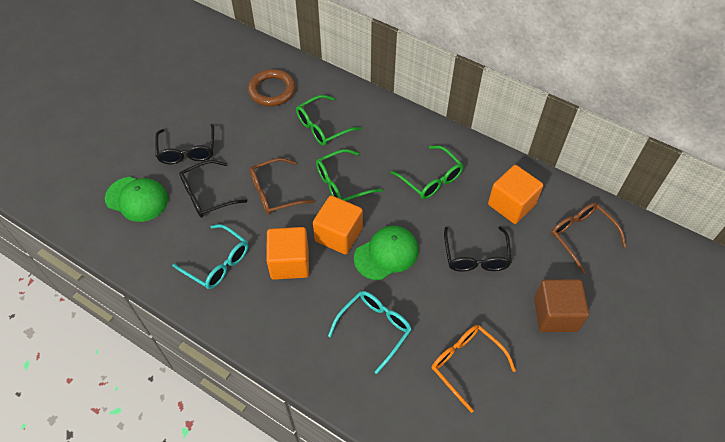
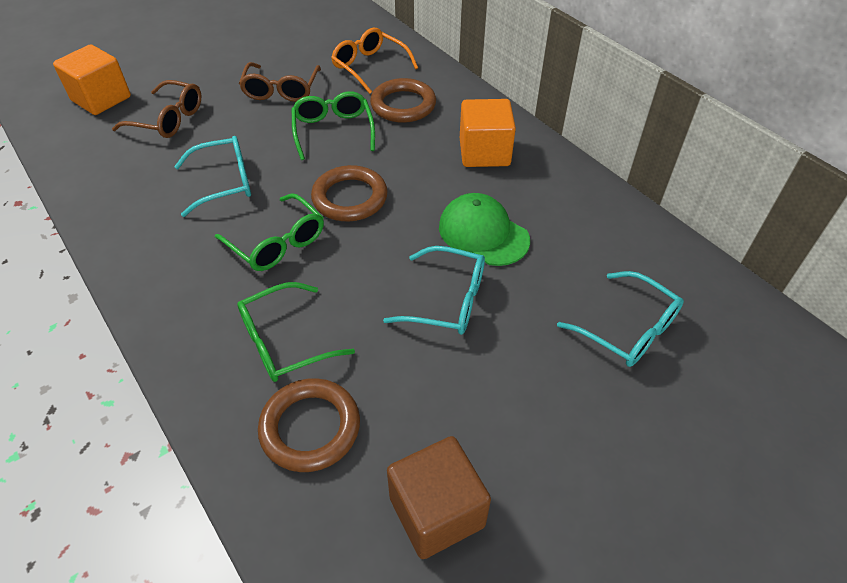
black glasses: 3 -> 0
brown ring: 1 -> 3
green cap: 2 -> 1
orange cube: 3 -> 2
turquoise glasses: 2 -> 3

